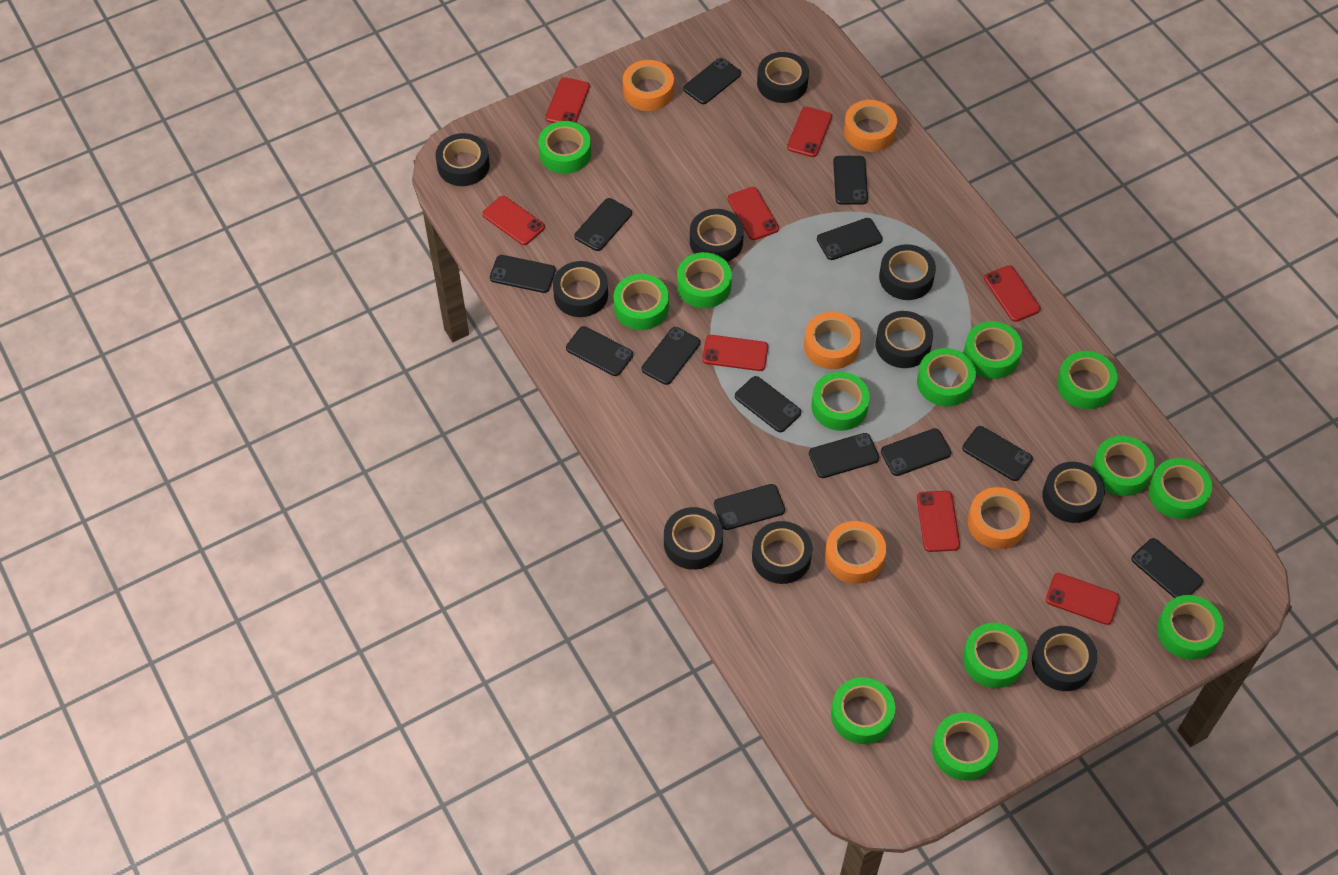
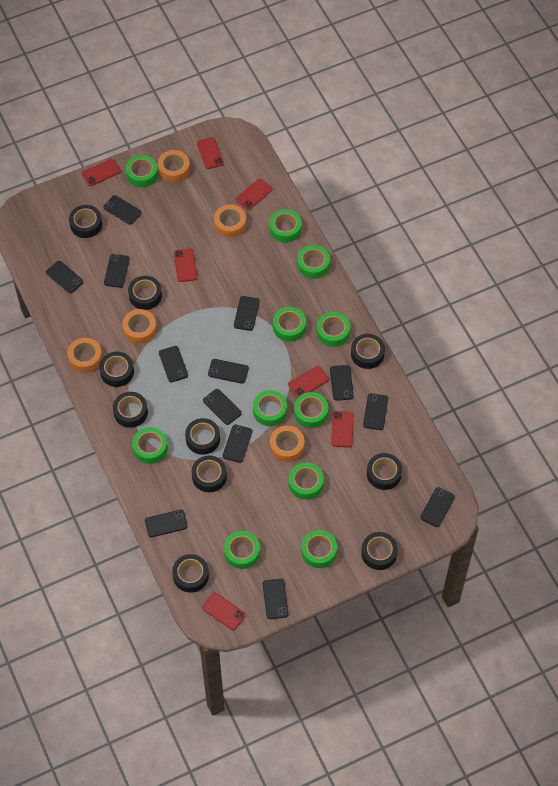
green tape: 13 -> 11
red phone: 8 -> 7

